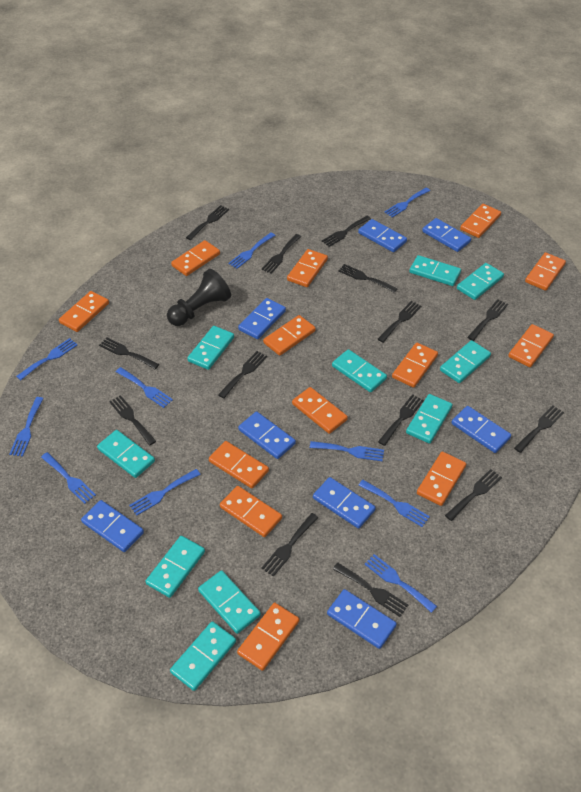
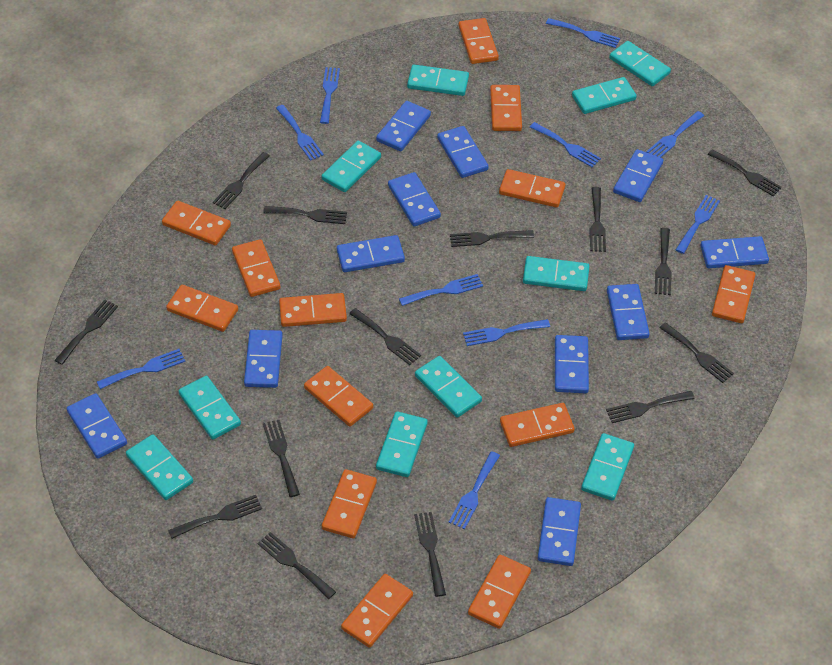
black pawn: 1 -> 0
blue domino: 8 -> 11

